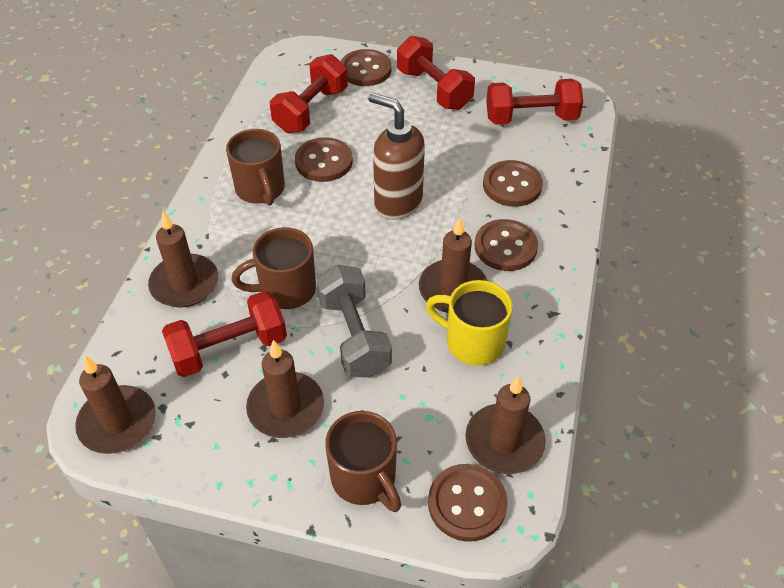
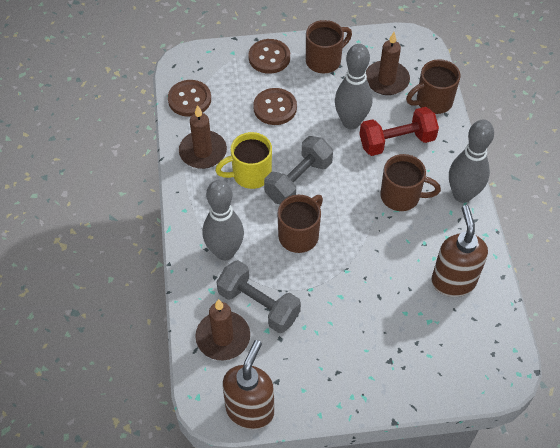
brown button: 5 -> 3
brown candle: 5 -> 3
brown mug: 3 -> 4
brown soap dispenser: 1 -> 2
grey bowling pin: 0 -> 3
grey dumbbell: 1 -> 2
red dumbbell: 4 -> 1

